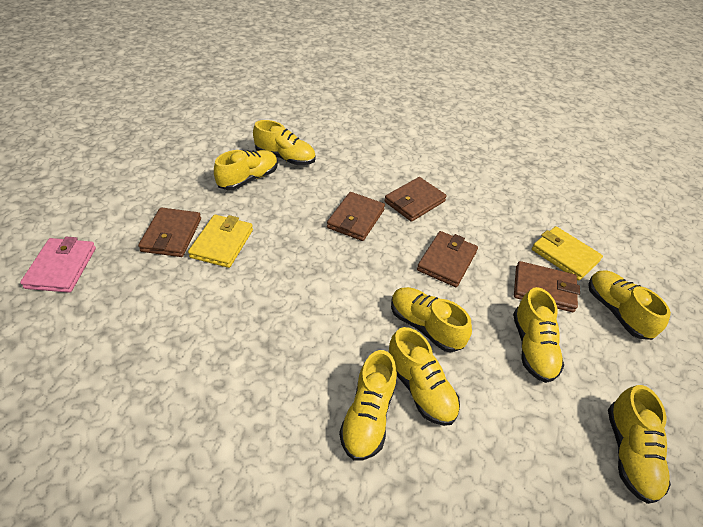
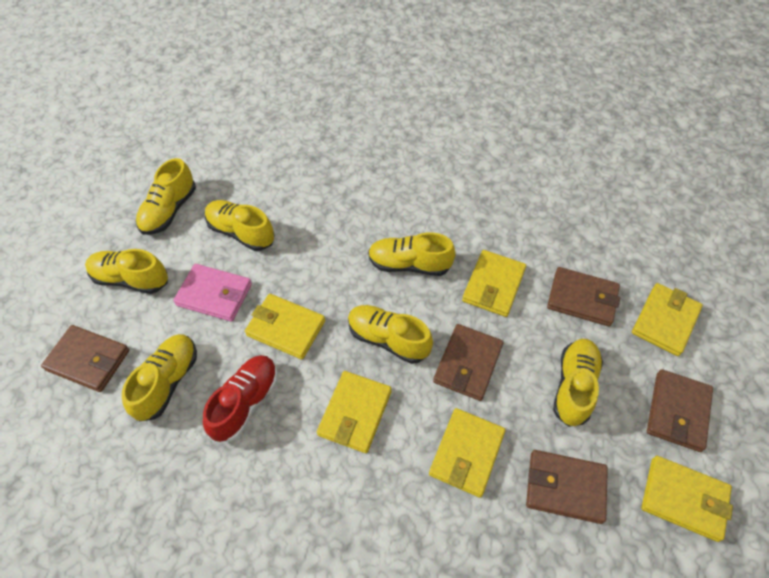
red shoe: 0 -> 1
yellow shoe: 8 -> 7
yellow wallet: 2 -> 6

